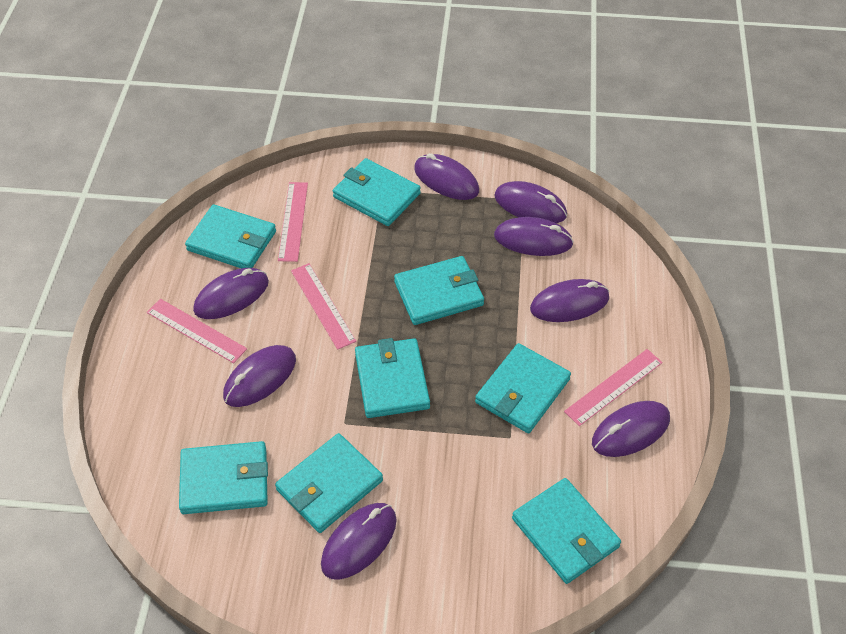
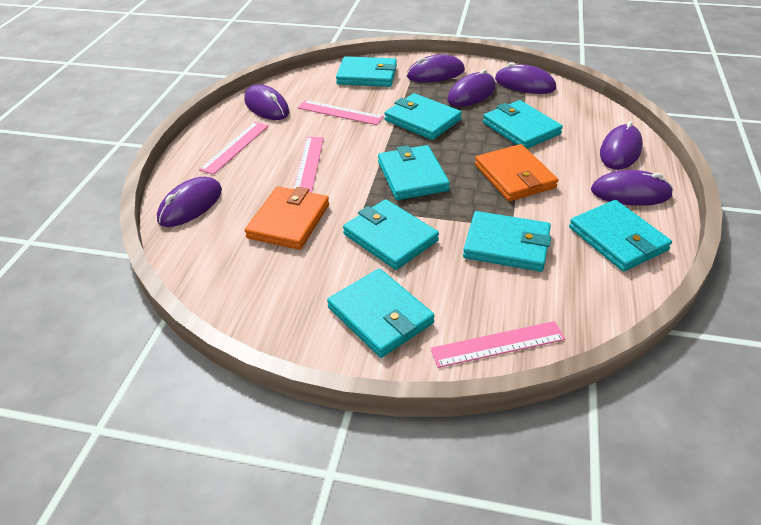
orange wallet: 0 -> 2
purple mouse: 8 -> 7

